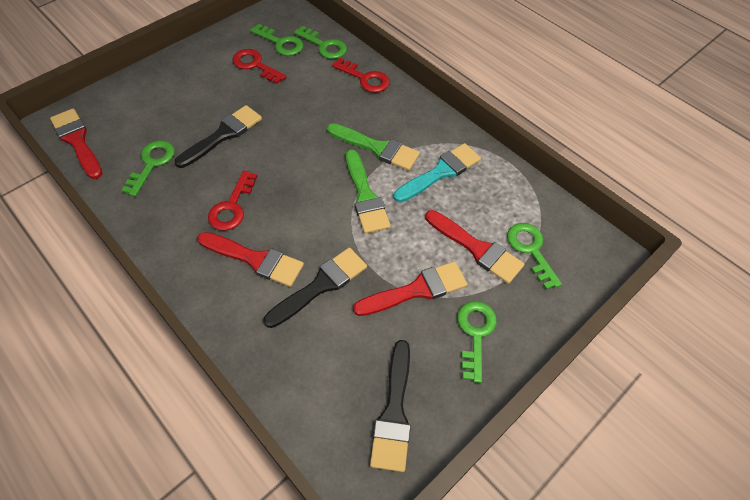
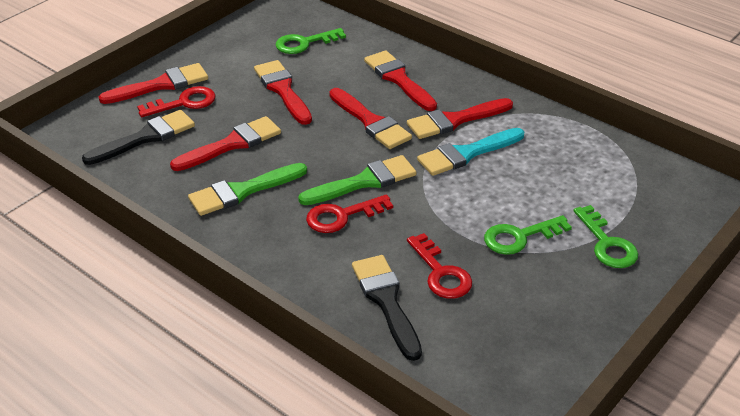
black brush: 3 -> 2
green key: 5 -> 3
red brush: 4 -> 6

